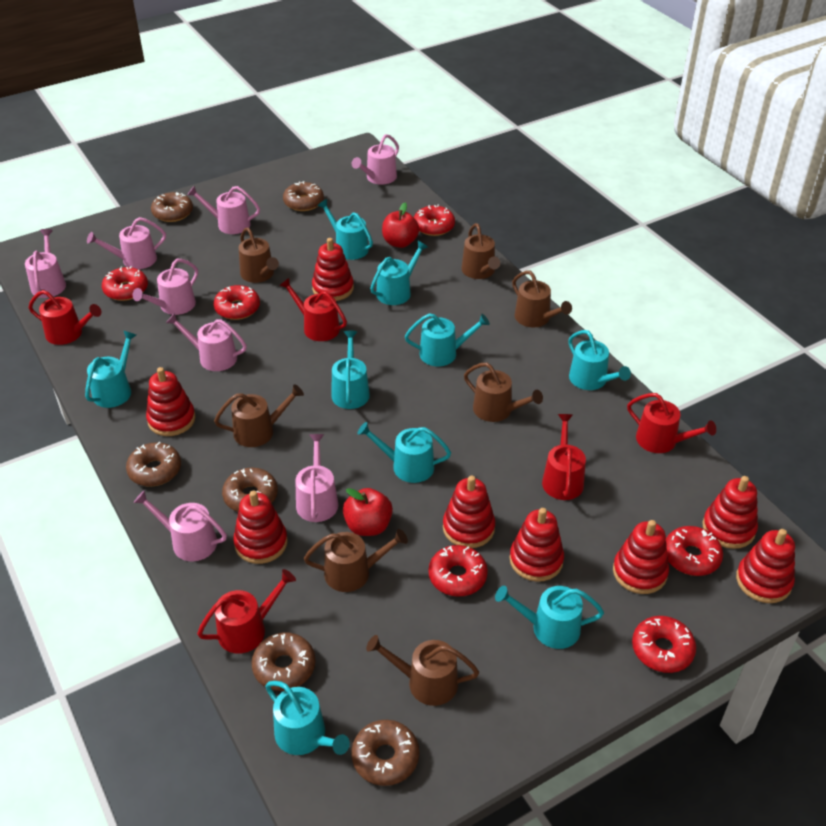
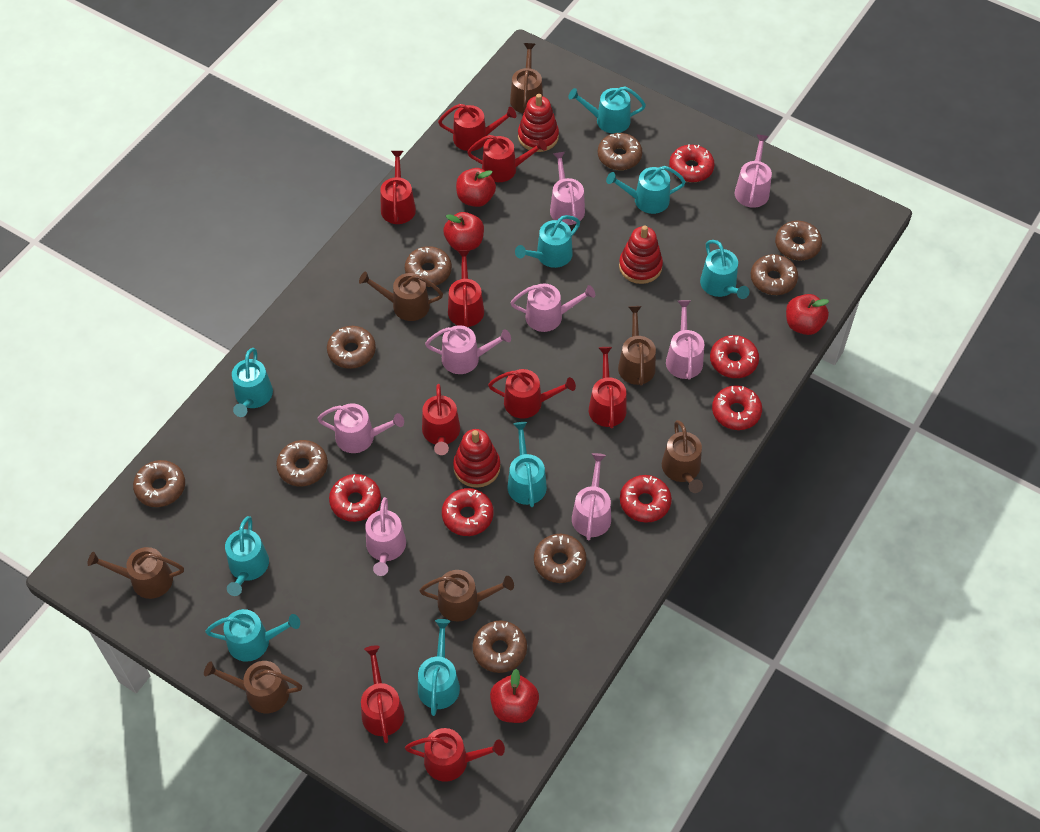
brown donut: 6 -> 9
red apple: 2 -> 4
red stacking toy: 8 -> 3
red watering can: 5 -> 9

